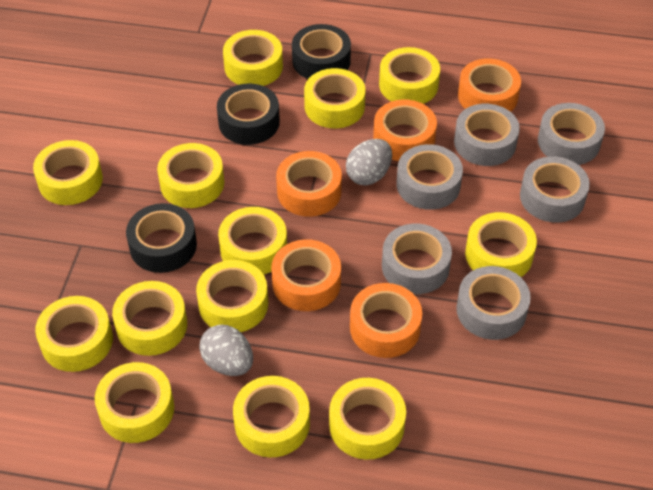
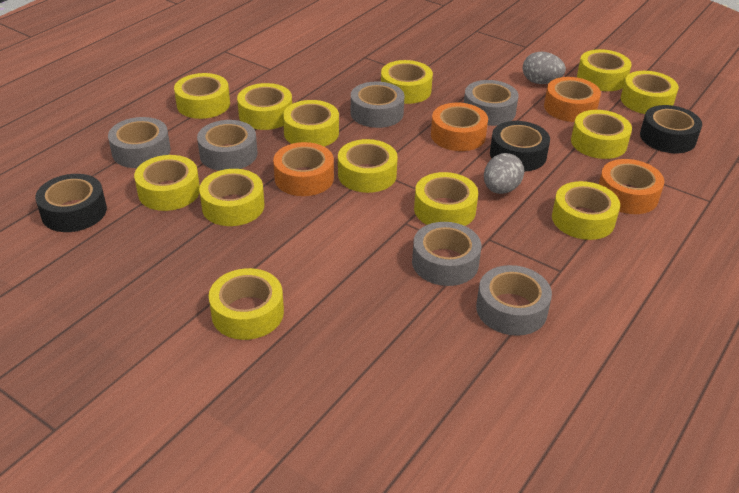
orange tape: 5 -> 4

